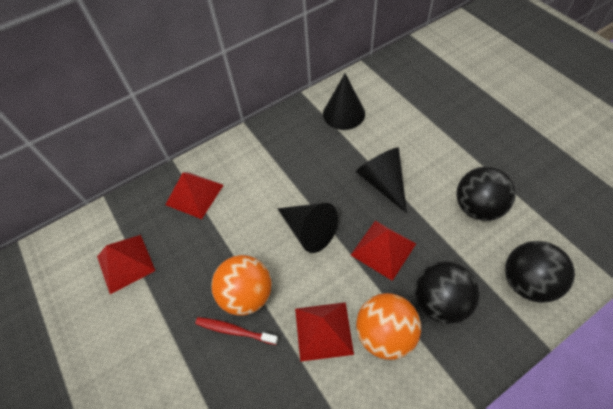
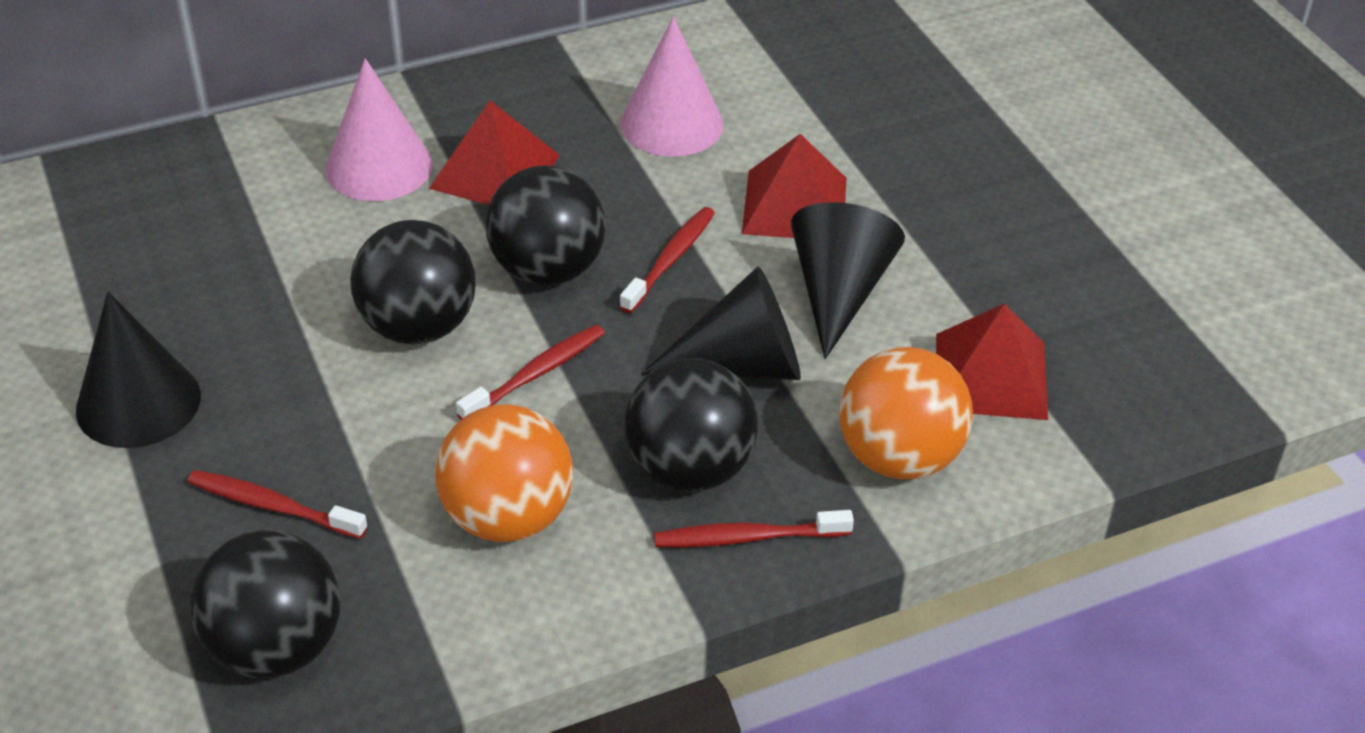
black ball: 3 -> 4
pink cone: 0 -> 2
red pyramid: 4 -> 3
red toothbrush: 1 -> 4

